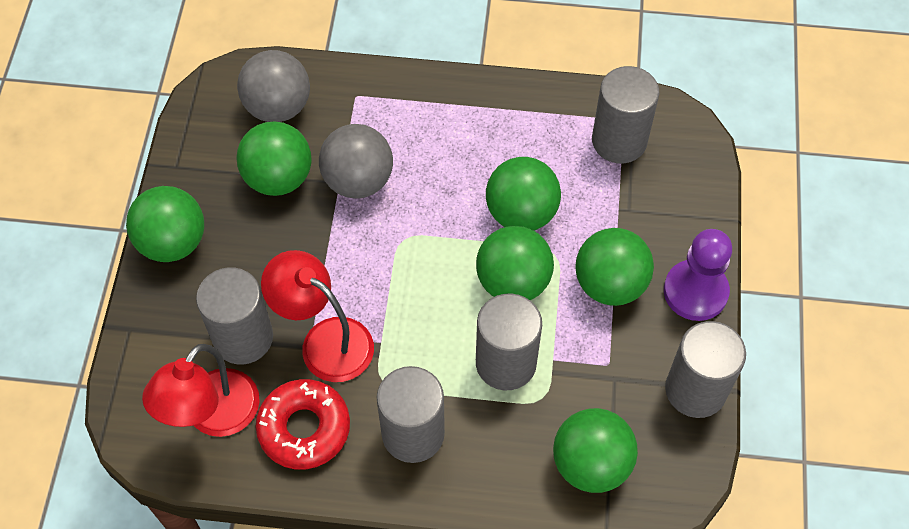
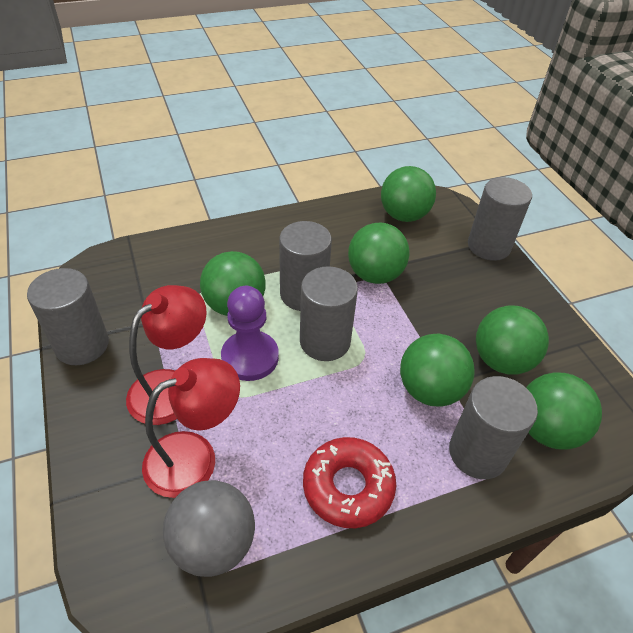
grey ball: 2 -> 1

